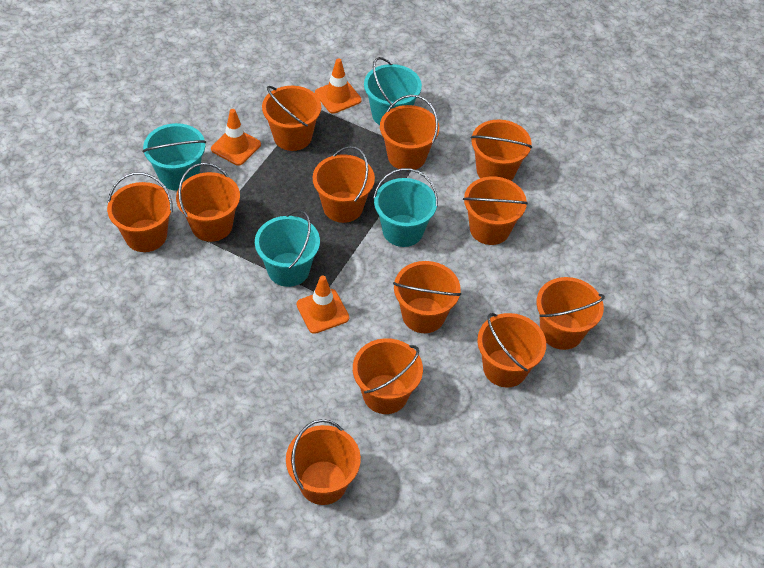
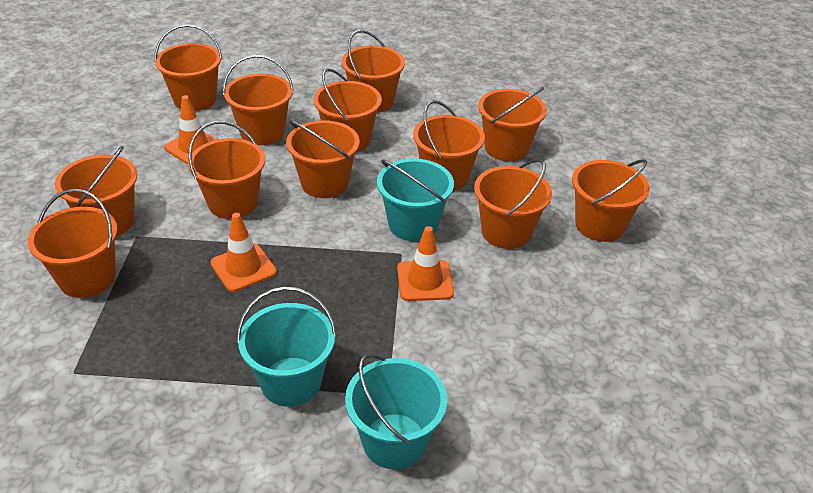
turquoise bucket: 4 -> 3

